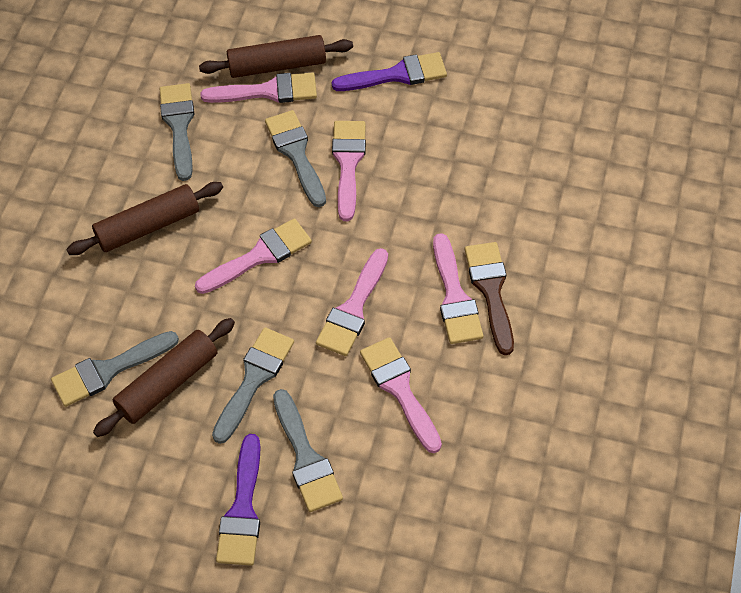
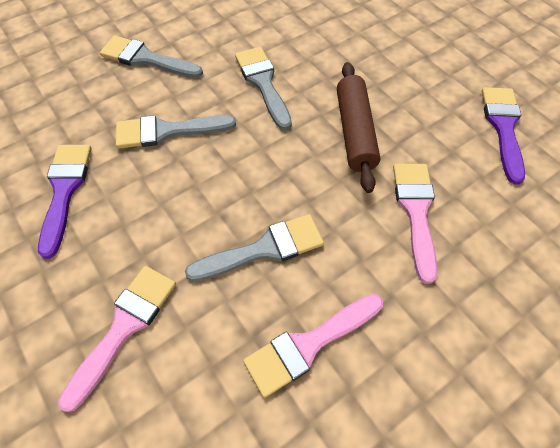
brown brush: 1 -> 0
brown rolling pin: 3 -> 1
grey brush: 5 -> 4
pink brush: 6 -> 3

